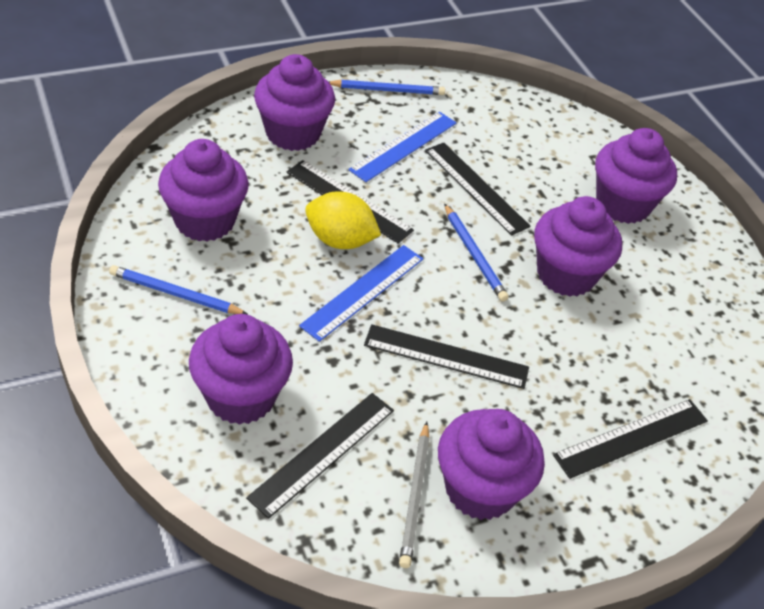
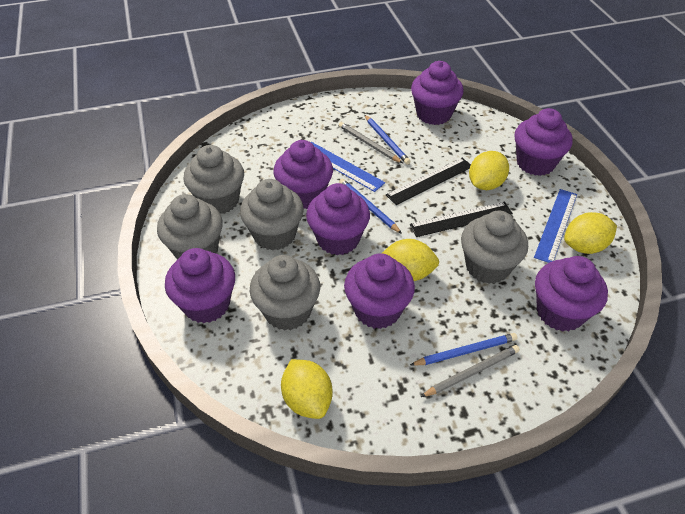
black ruler: 5 -> 2
grey cupcake: 0 -> 5
grey pencil: 1 -> 2
purple cupcake: 6 -> 7
yellow lemon: 1 -> 4

